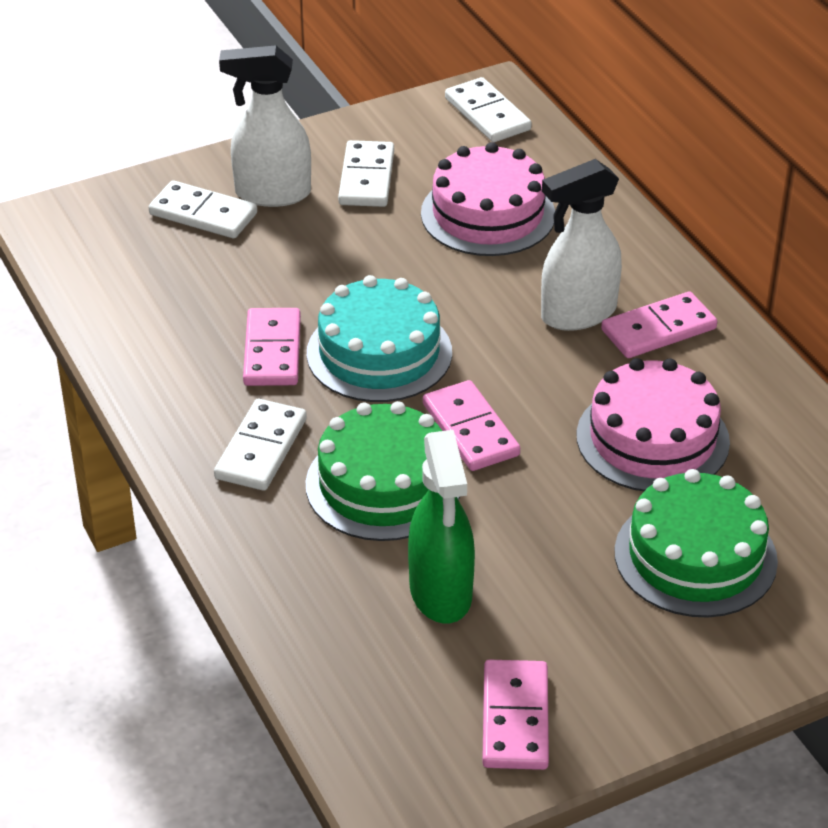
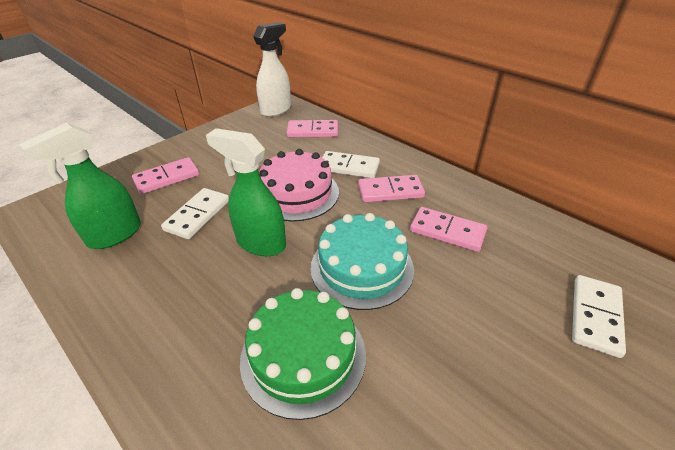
green cake: 2 -> 1
green spray bottle: 1 -> 2
pink cake: 2 -> 1
white domino: 4 -> 3
white spray bottle: 2 -> 1

